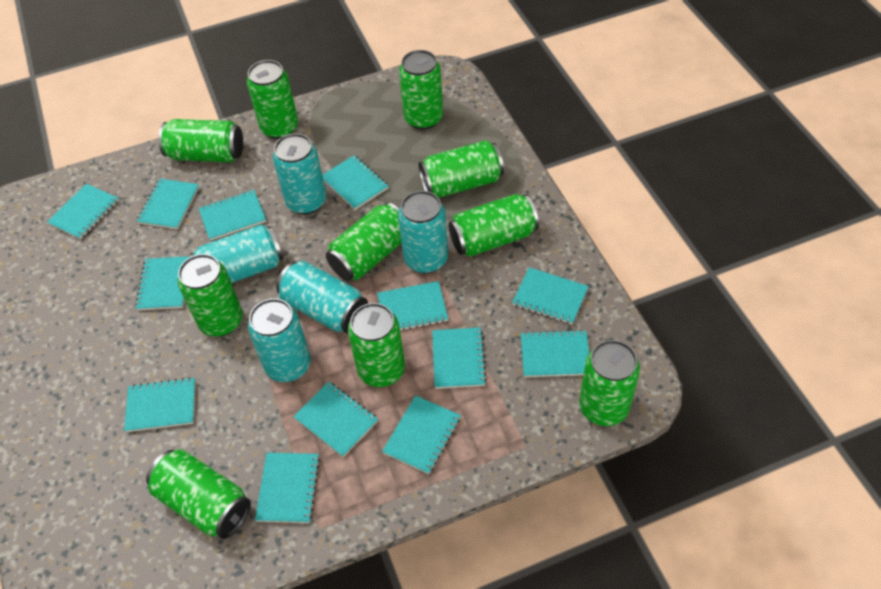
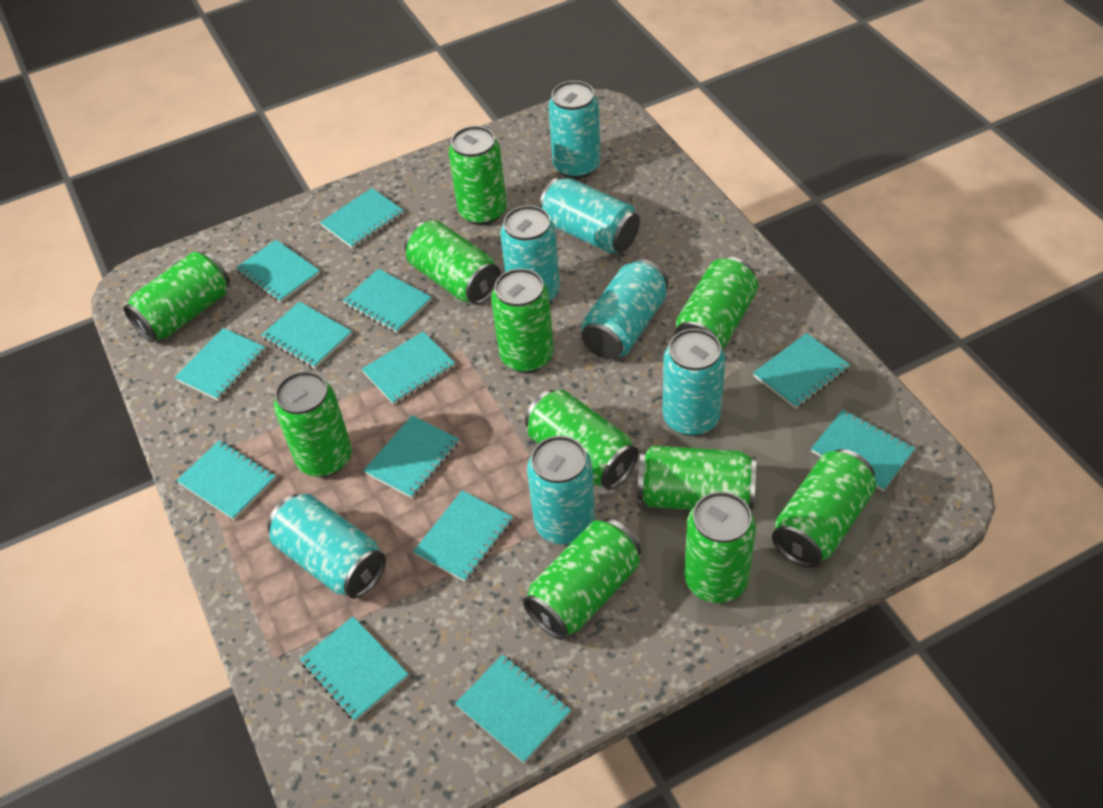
green can: 10 -> 11
turquoise can: 5 -> 7

